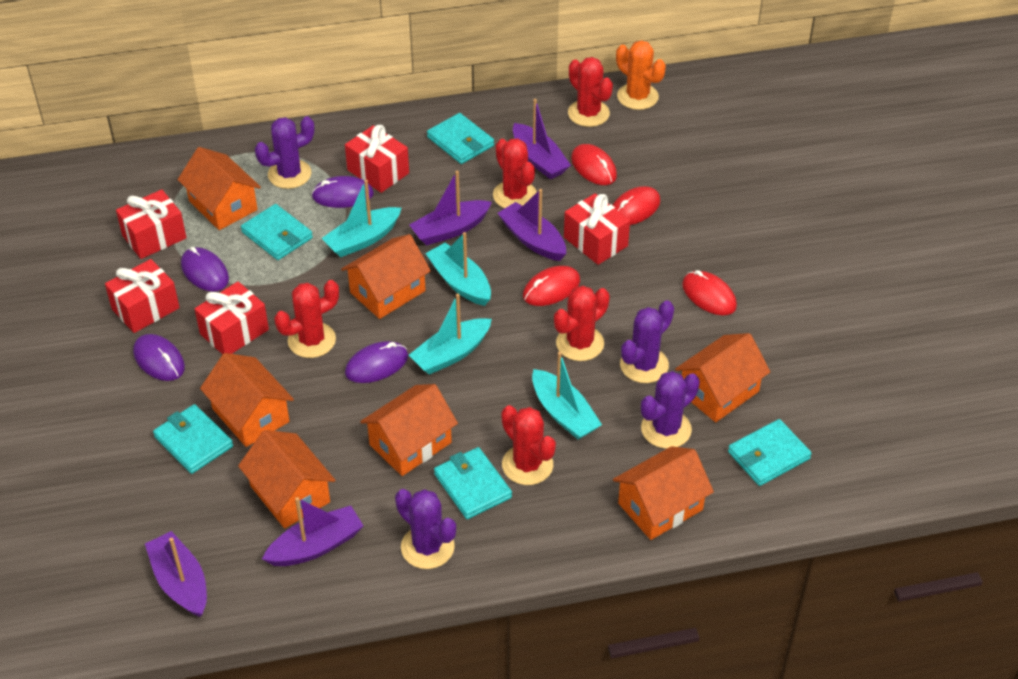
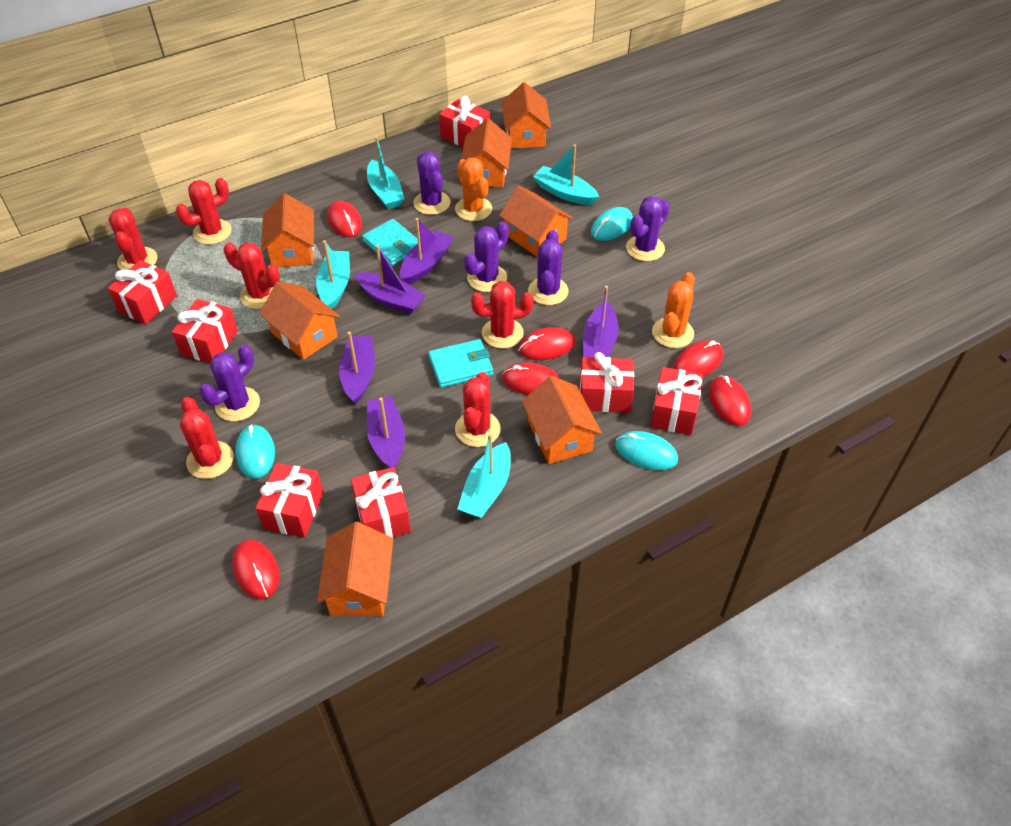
orange cactus: 1 -> 2
purple cactus: 4 -> 5
purple mouse: 4 -> 0
red cactus: 5 -> 6
red gift: 5 -> 7
red mouse: 4 -> 6
turquoise mouse: 0 -> 3
turquoise wallet: 5 -> 2

